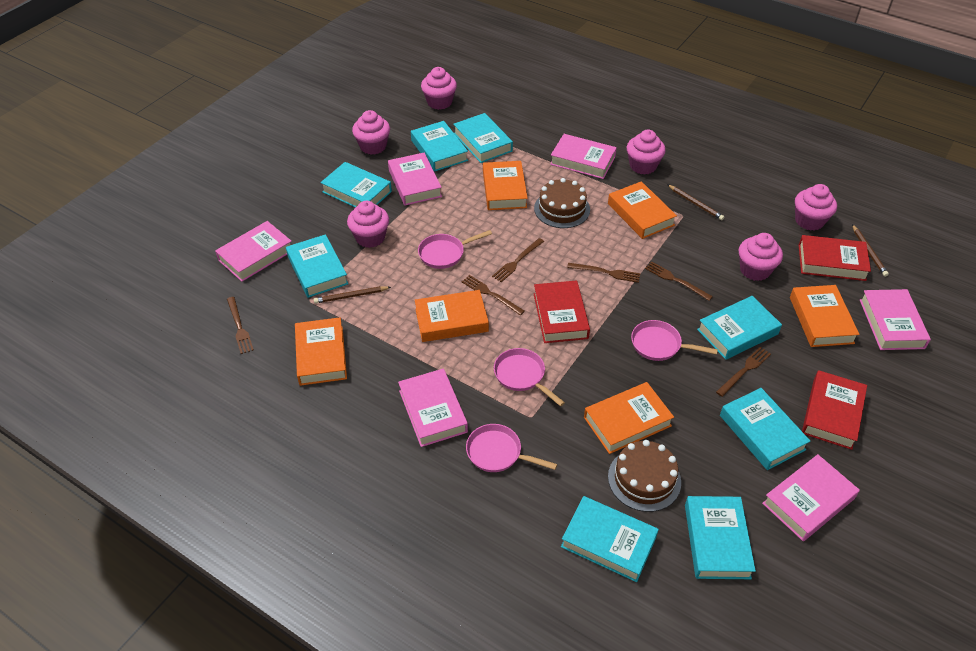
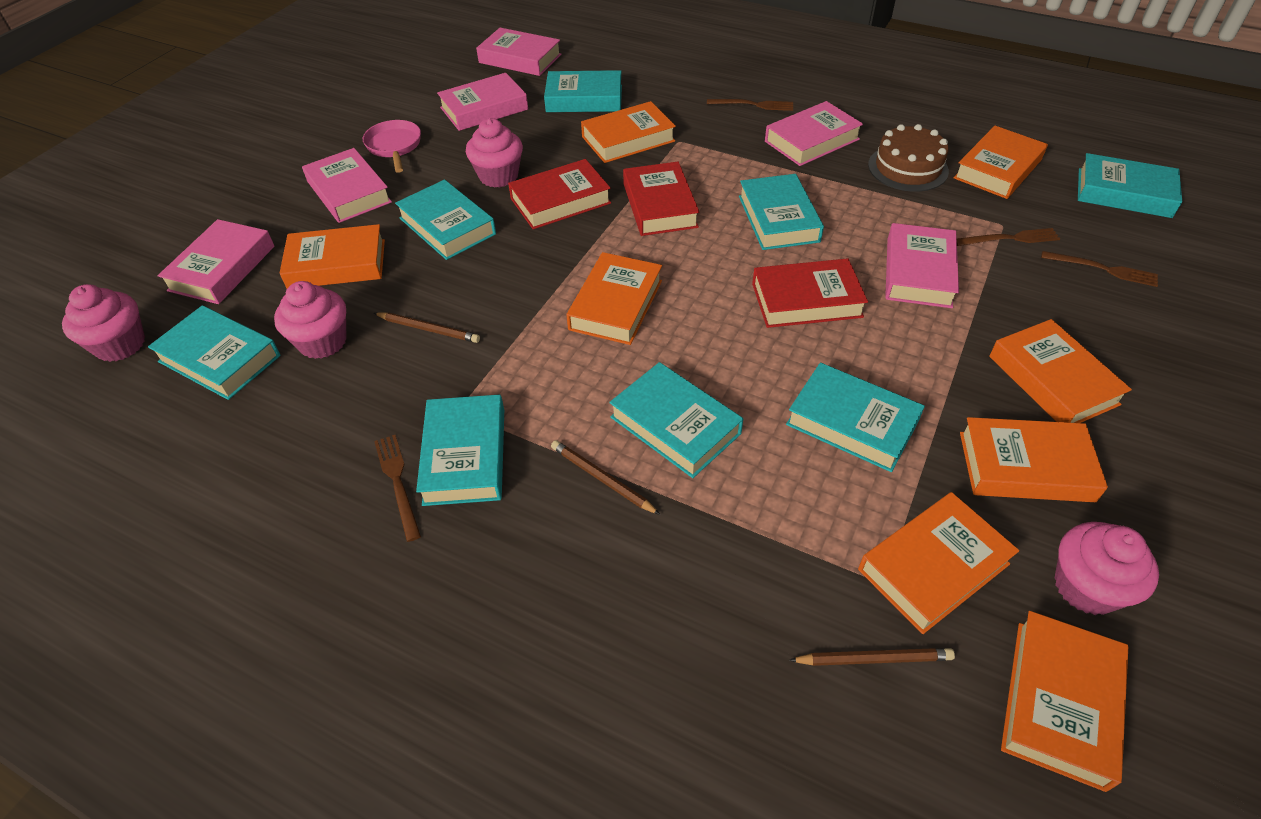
brown cake: 2 -> 1
brown fork: 6 -> 4
orange book: 6 -> 8
pink cupcake: 6 -> 4
pink pan: 4 -> 1

